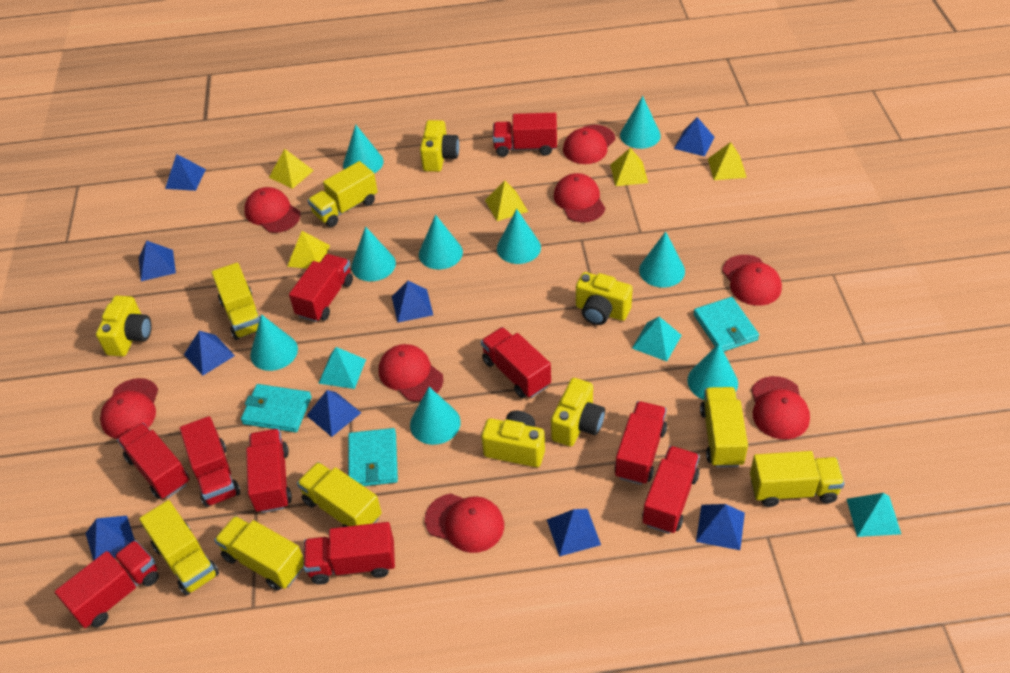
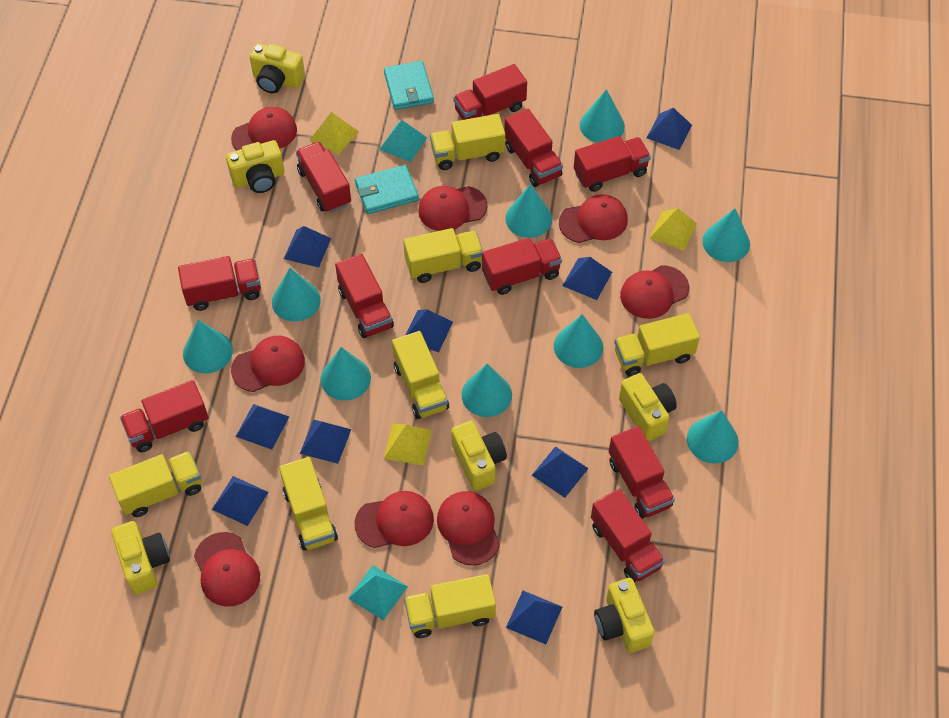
turquoise pyramid: 3 -> 2
turquoise wallet: 3 -> 2
yellow camera: 5 -> 6
yellow pyramid: 5 -> 3

